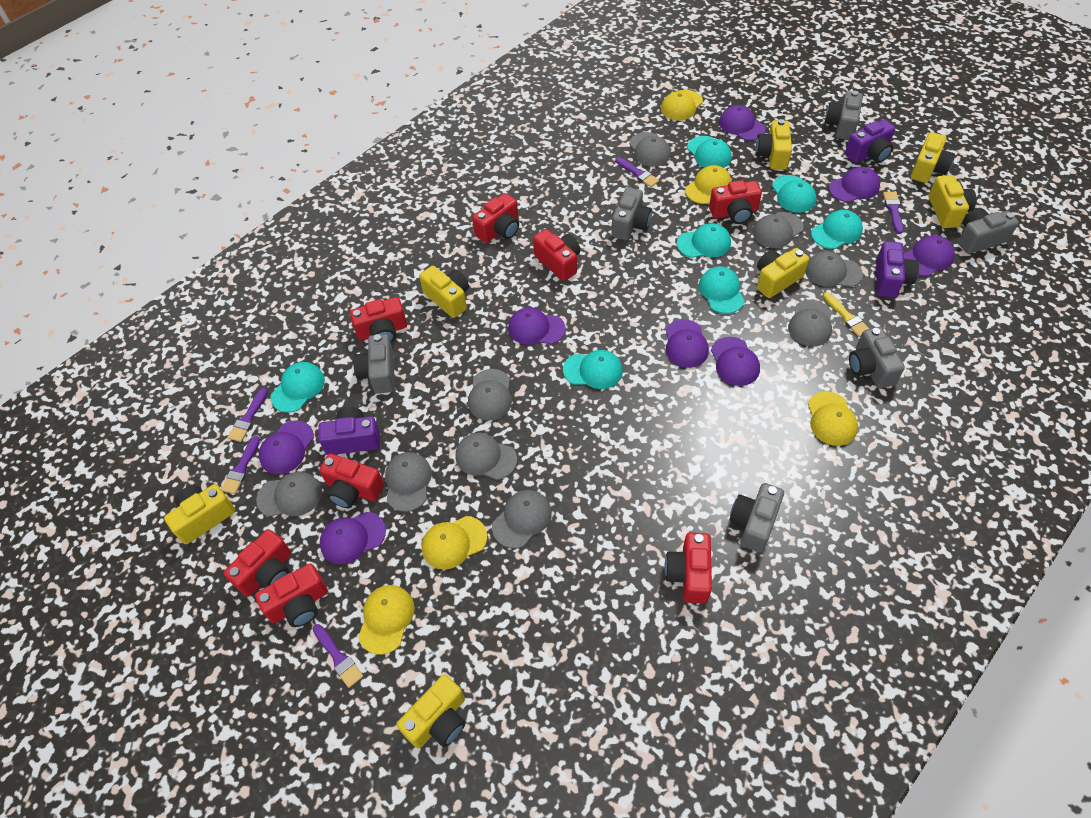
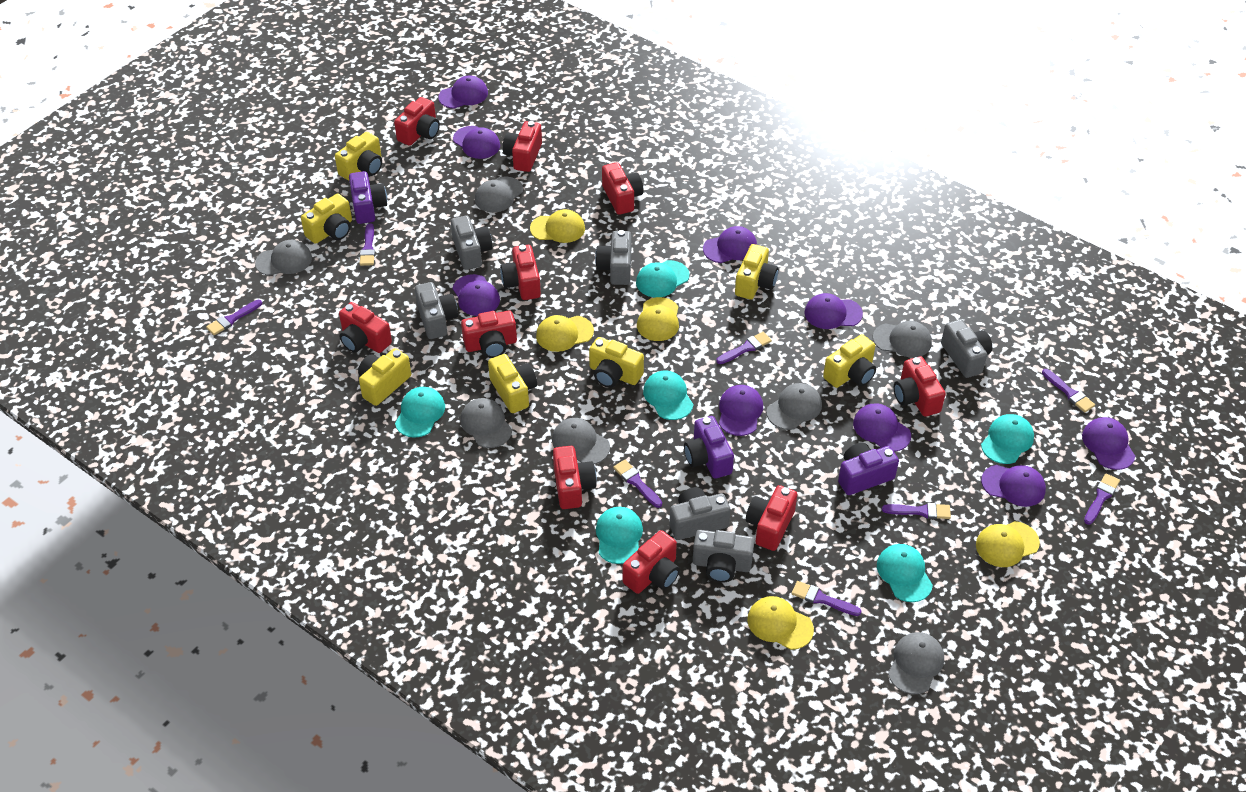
grey cap: 9 -> 7
purple brush: 5 -> 8
purple cap: 8 -> 9
red camera: 8 -> 10
turquoise cap: 7 -> 6
yellow brush: 1 -> 0

